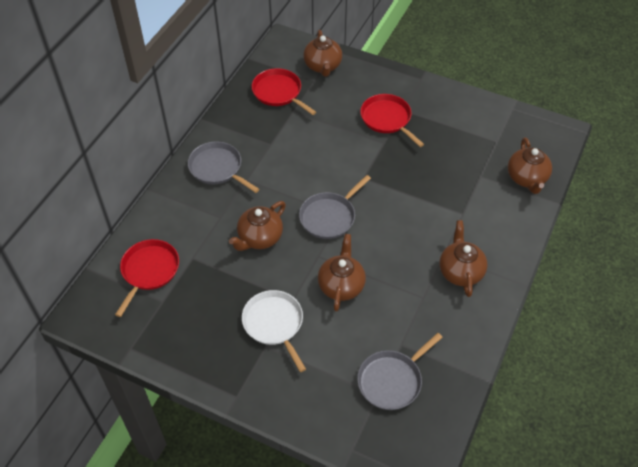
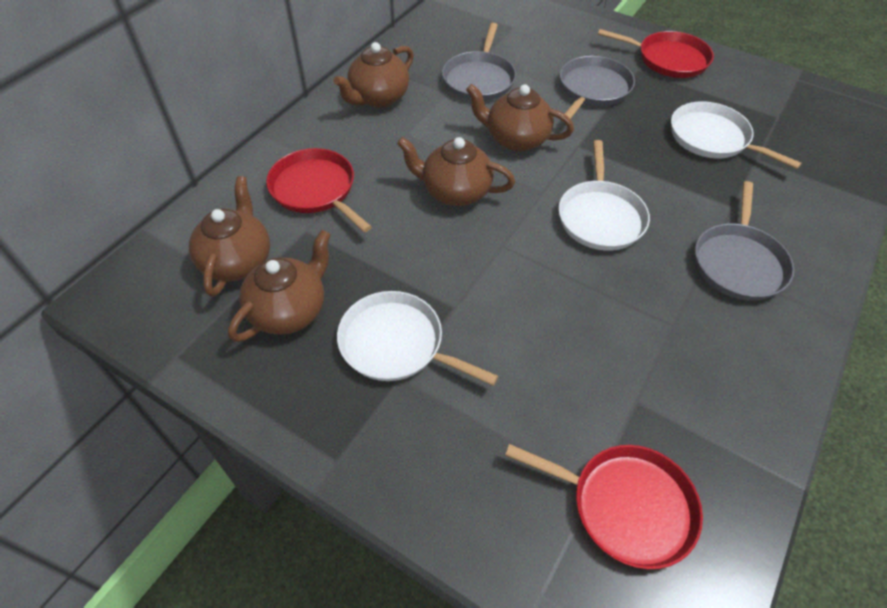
white pan: 1 -> 3

